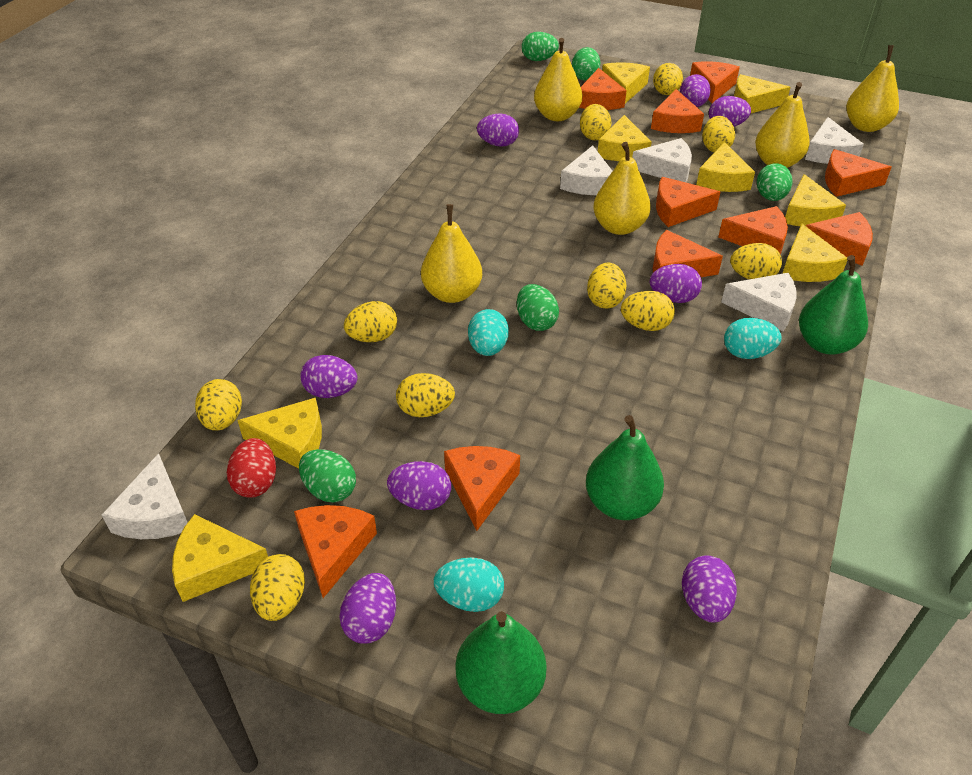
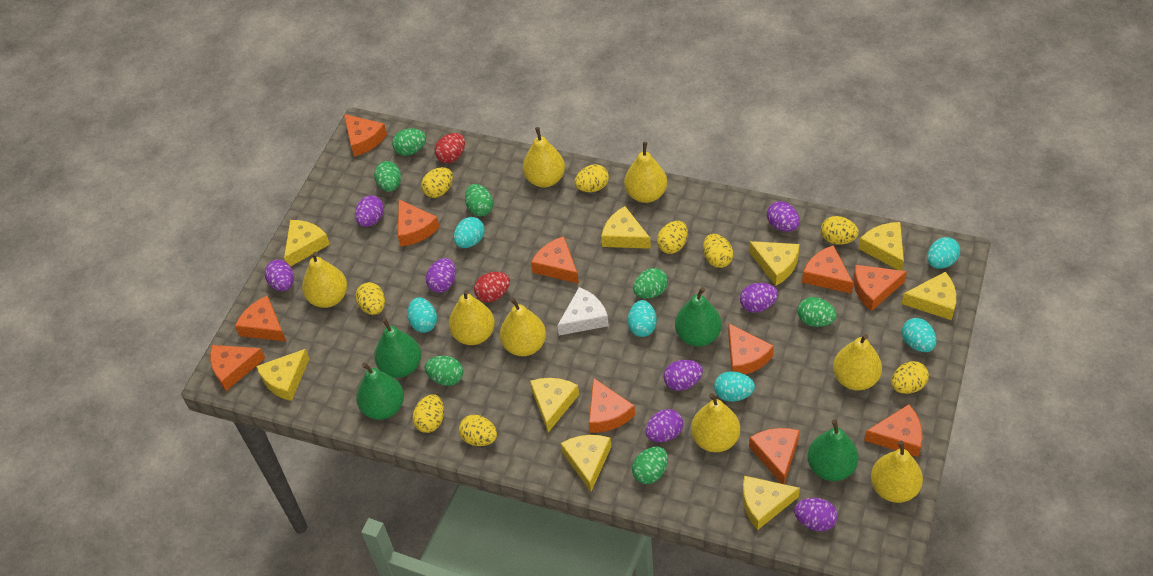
green egg: 5 -> 7
green pear: 3 -> 4
orange cheese: 10 -> 11
red egg: 1 -> 2
turquoise egg: 3 -> 6
white cheese: 5 -> 1
yellow cheese: 8 -> 9
yellow egg: 10 -> 9
yellow pear: 5 -> 8

